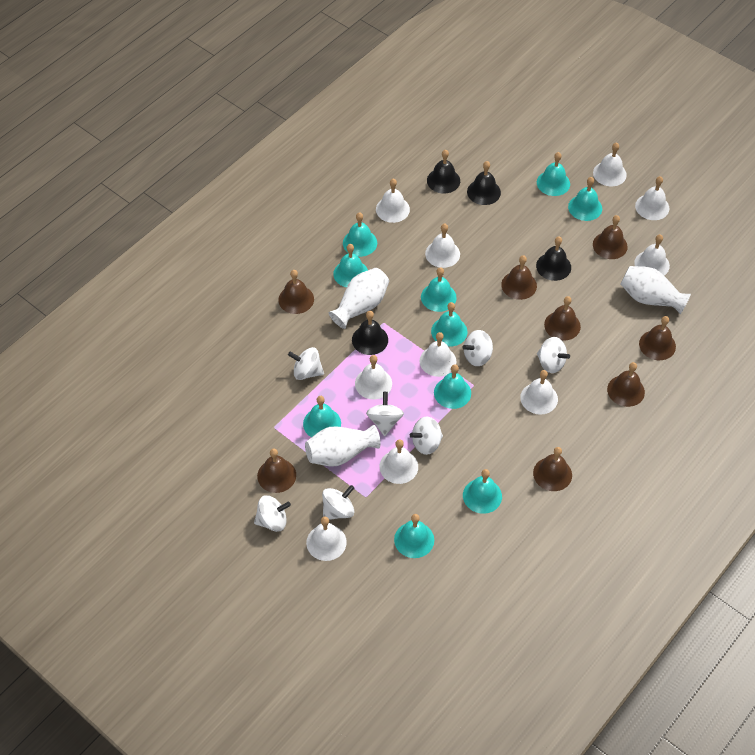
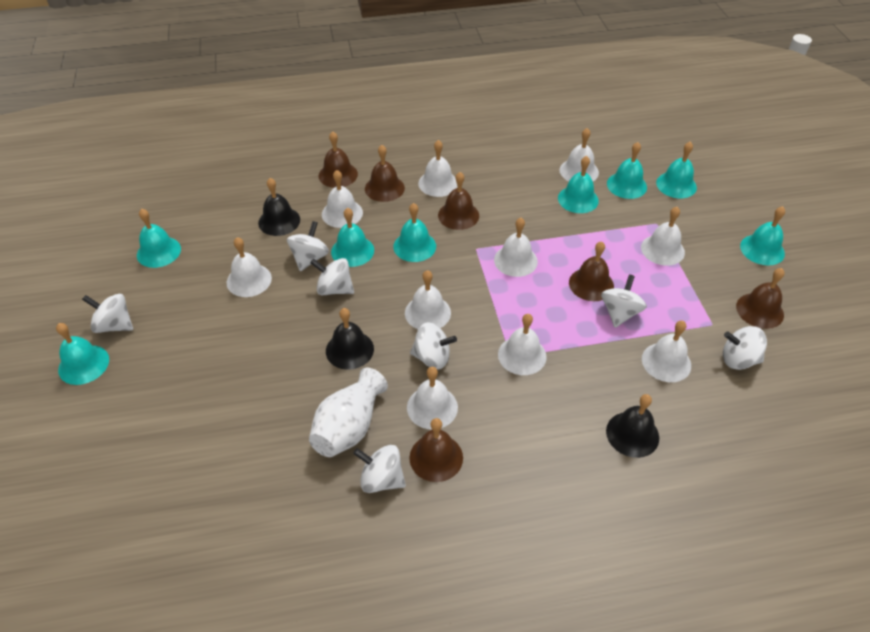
black bell: 4 -> 3
brown bell: 8 -> 6
turquoise bell: 10 -> 8
white vase: 3 -> 1

